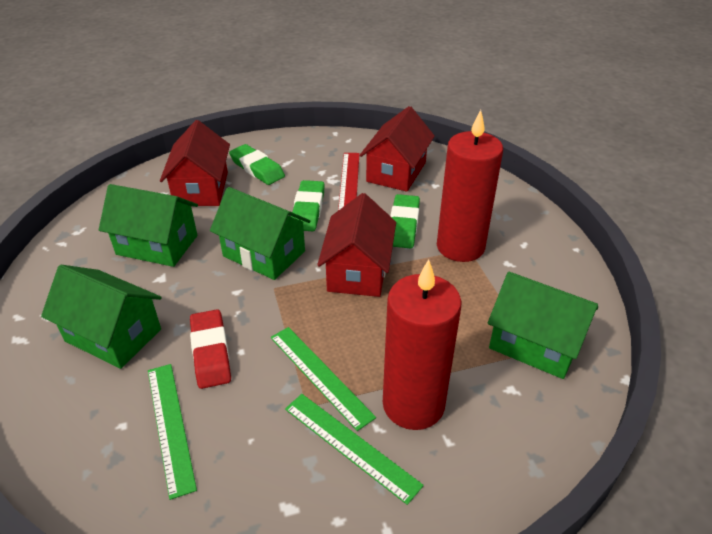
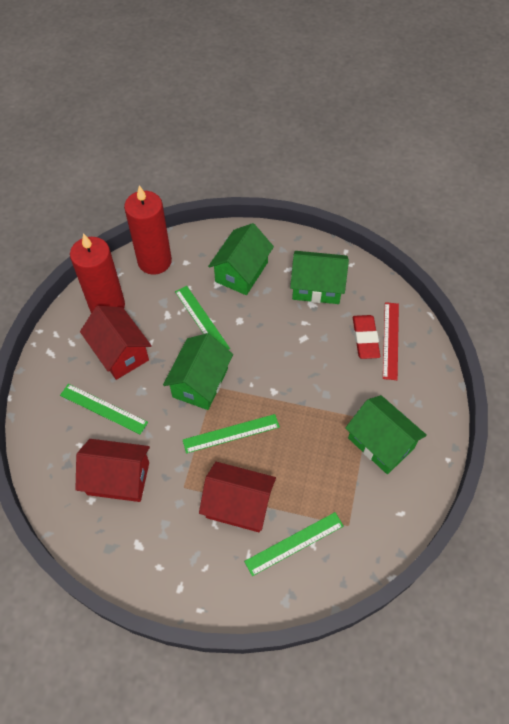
green eraser: 3 -> 0
green ruler: 3 -> 4

